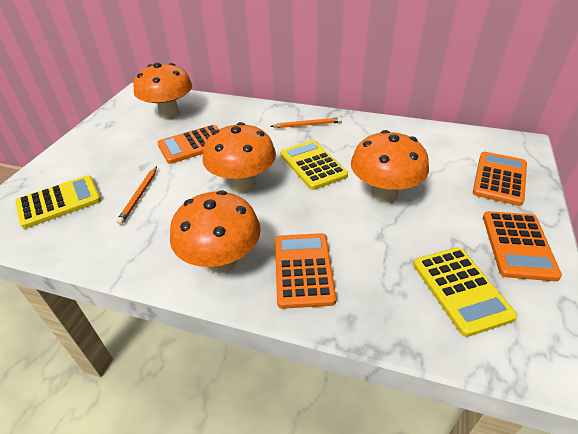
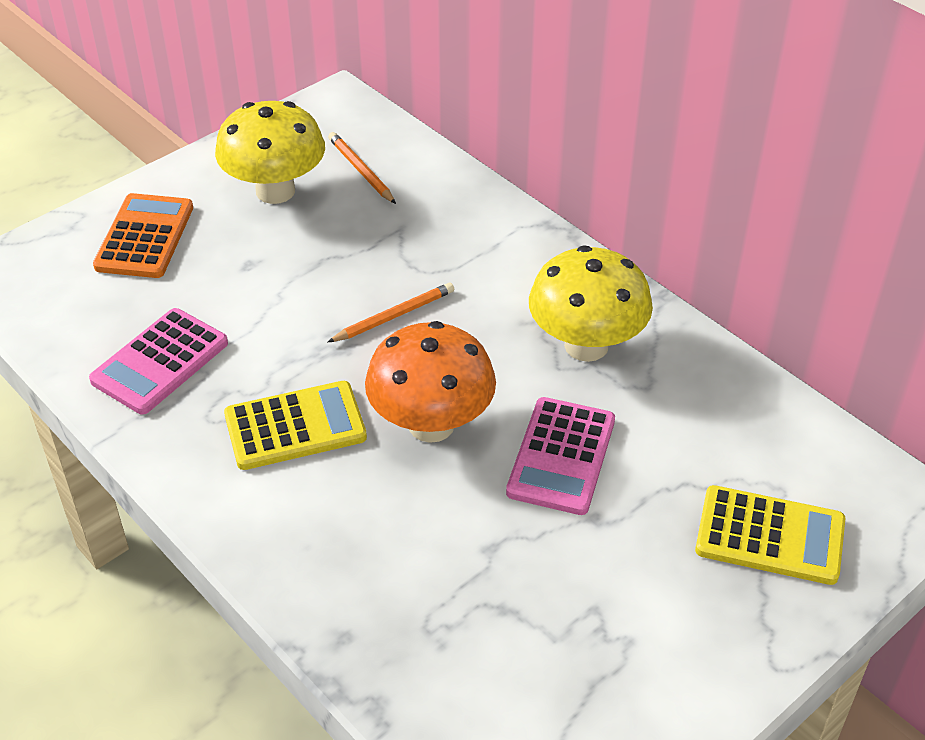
orange calculator: 4 -> 1
orange mushroom: 4 -> 1
pink calculator: 0 -> 2
yellow calculator: 3 -> 2
yellow mushroom: 0 -> 2

